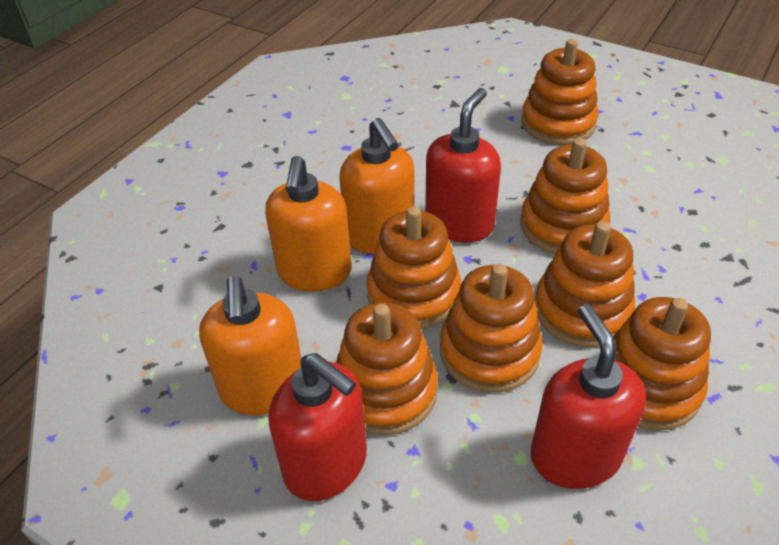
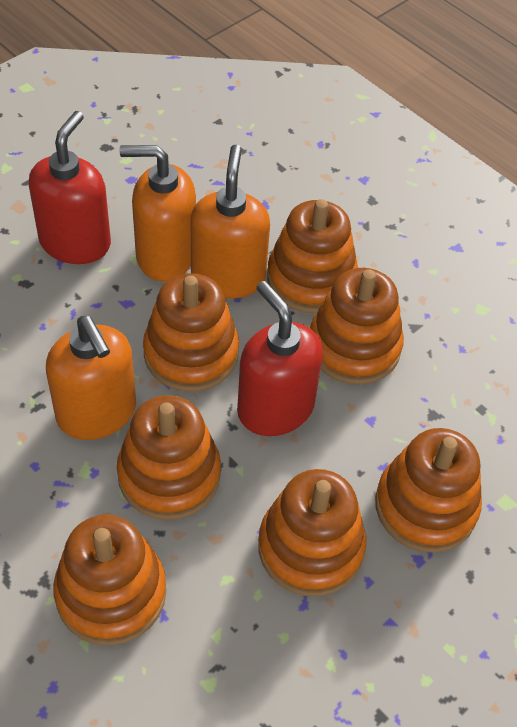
red soap dispenser: 3 -> 2

